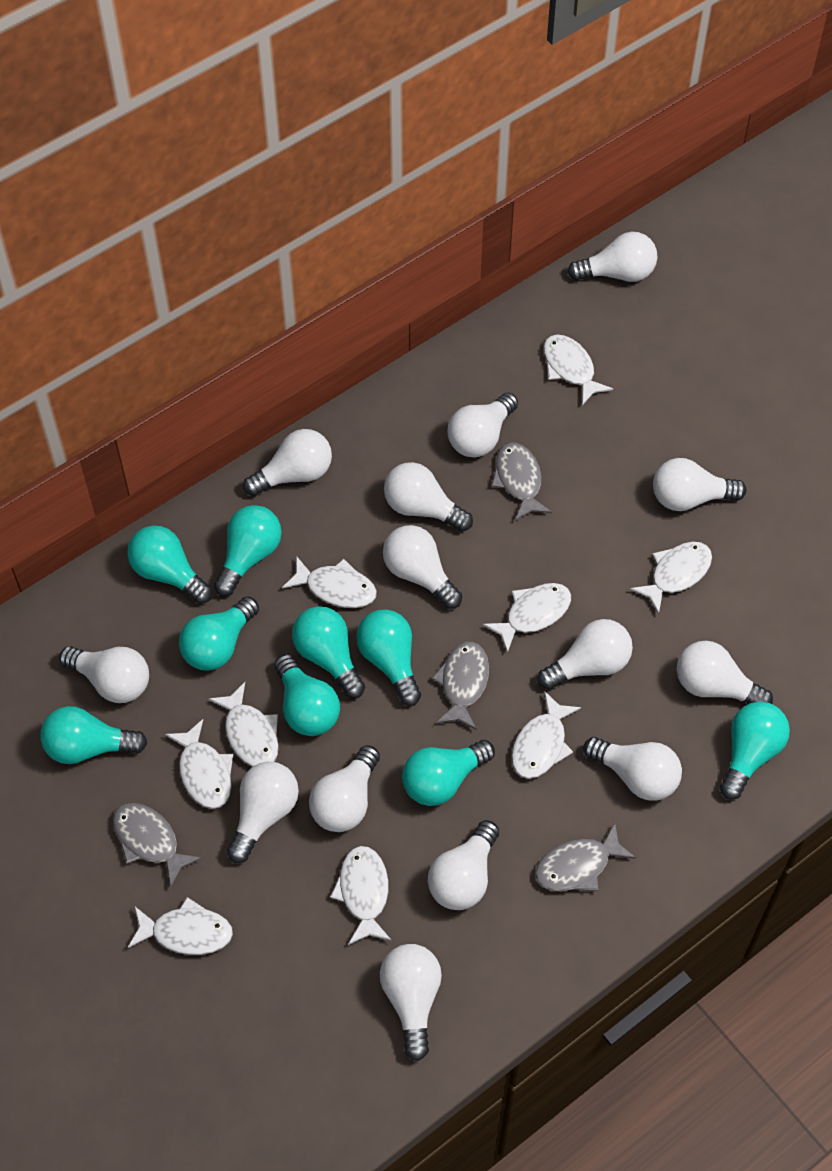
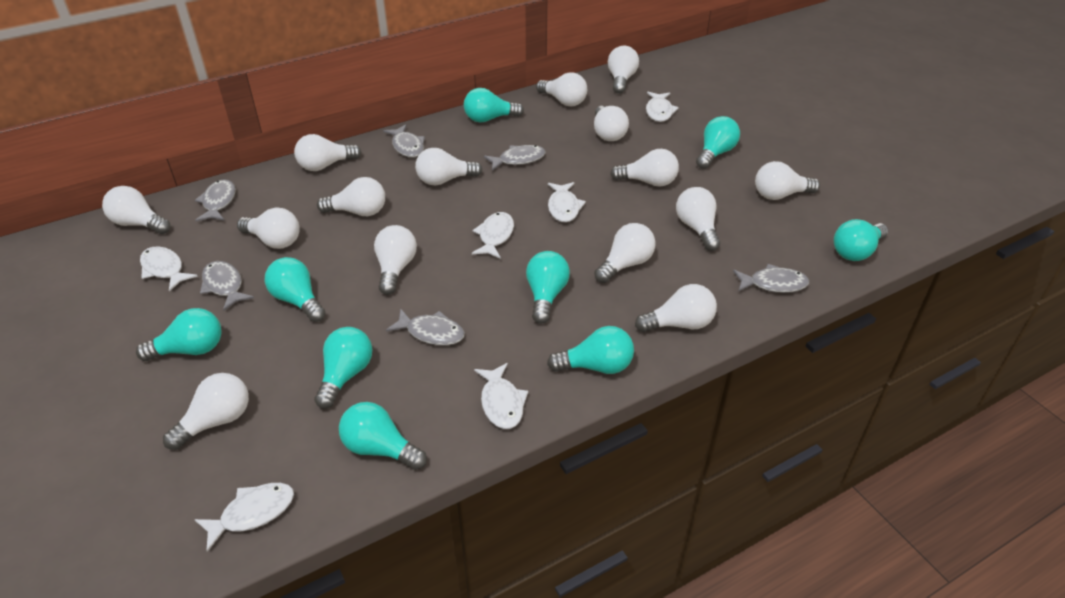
grey fish: 4 -> 6
white fish: 9 -> 6
white light bulb: 14 -> 15

